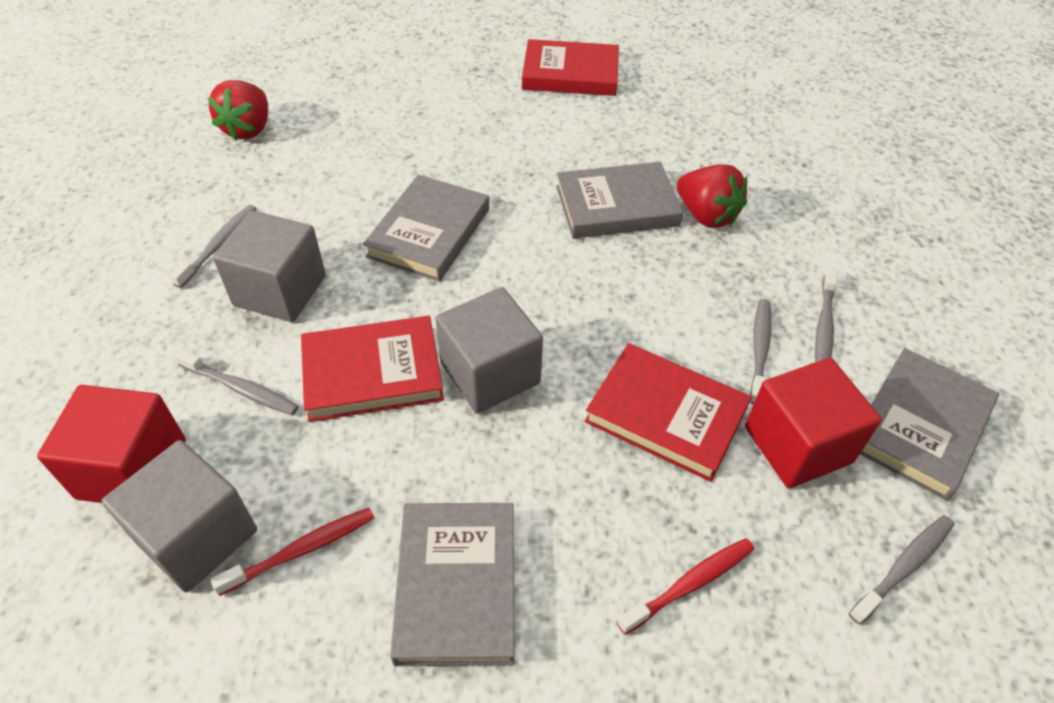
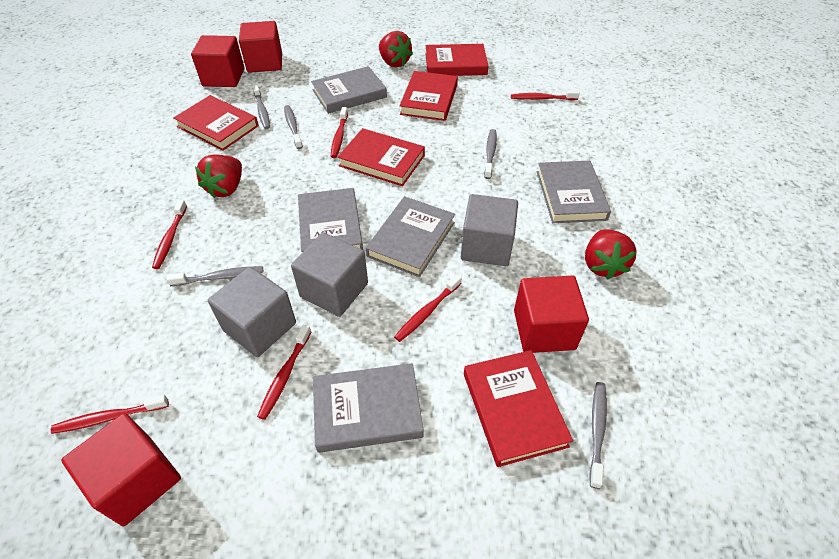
grey book: 4 -> 5
red book: 3 -> 5
red cube: 2 -> 4
red strawberry: 2 -> 3
red toothbrush: 2 -> 6

